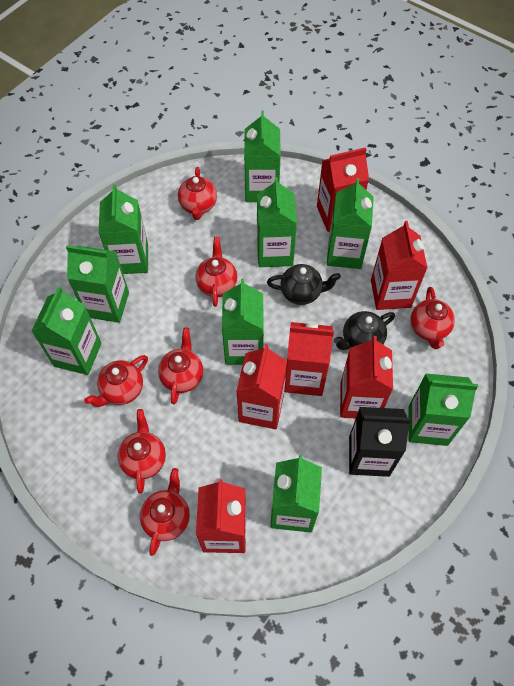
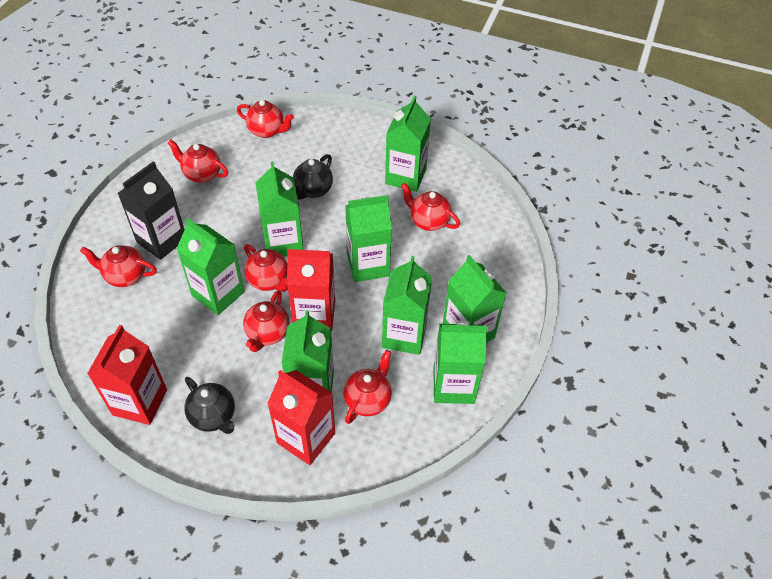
green carton: 9 -> 8
red carton: 6 -> 3

